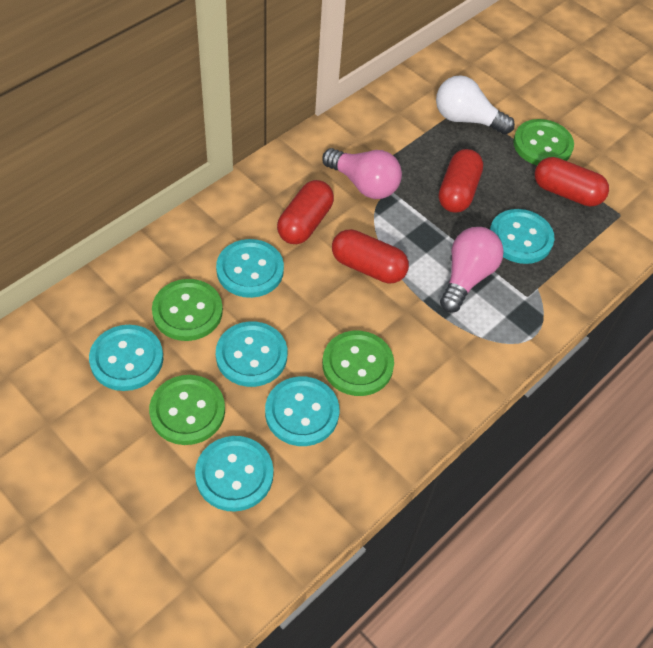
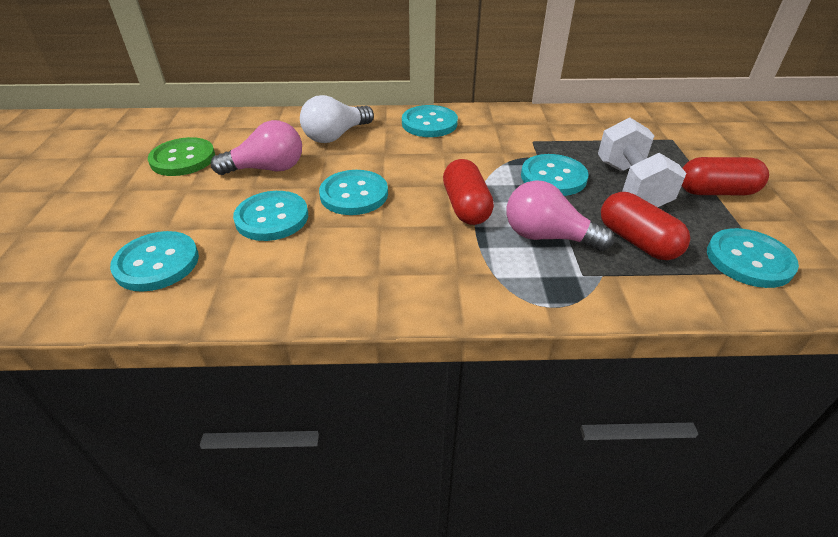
green button: 4 -> 1
red capsule: 4 -> 3
white dumbbell: 0 -> 1

